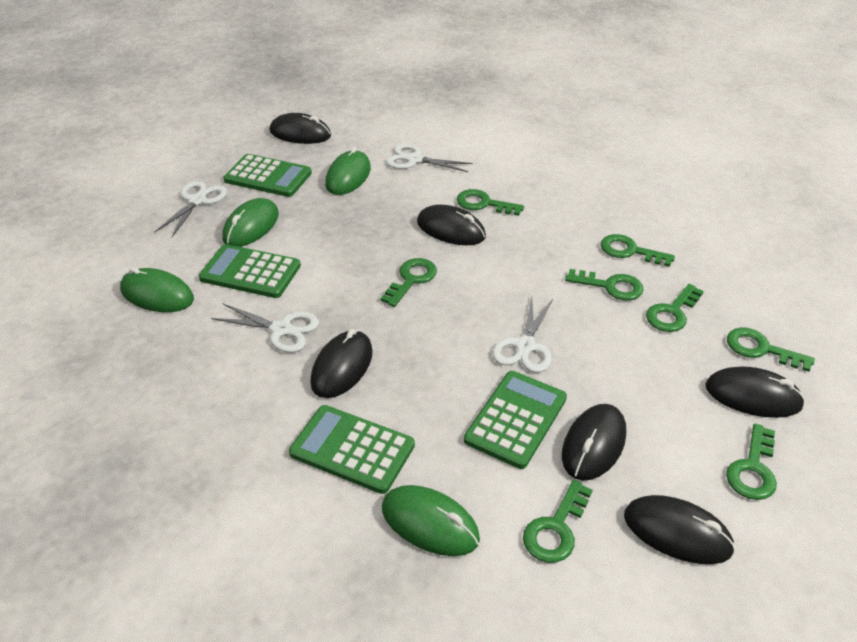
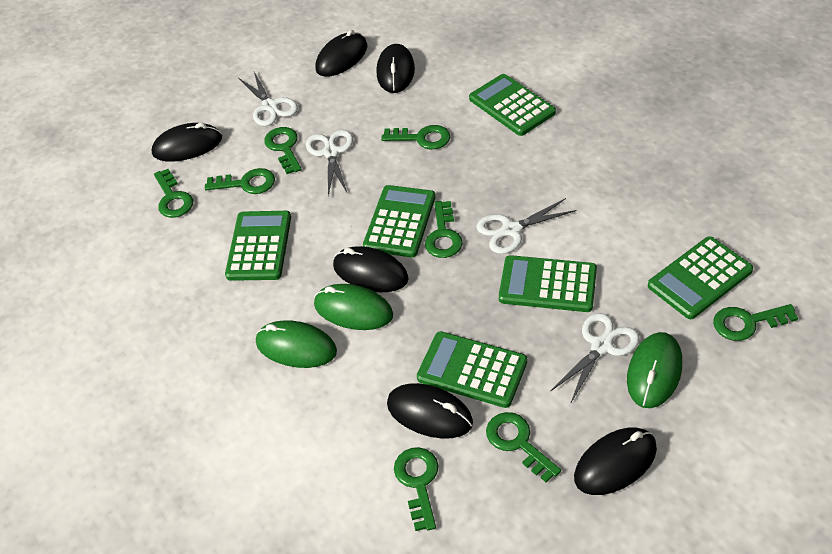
green calculator: 4 -> 6
green mouse: 4 -> 3

